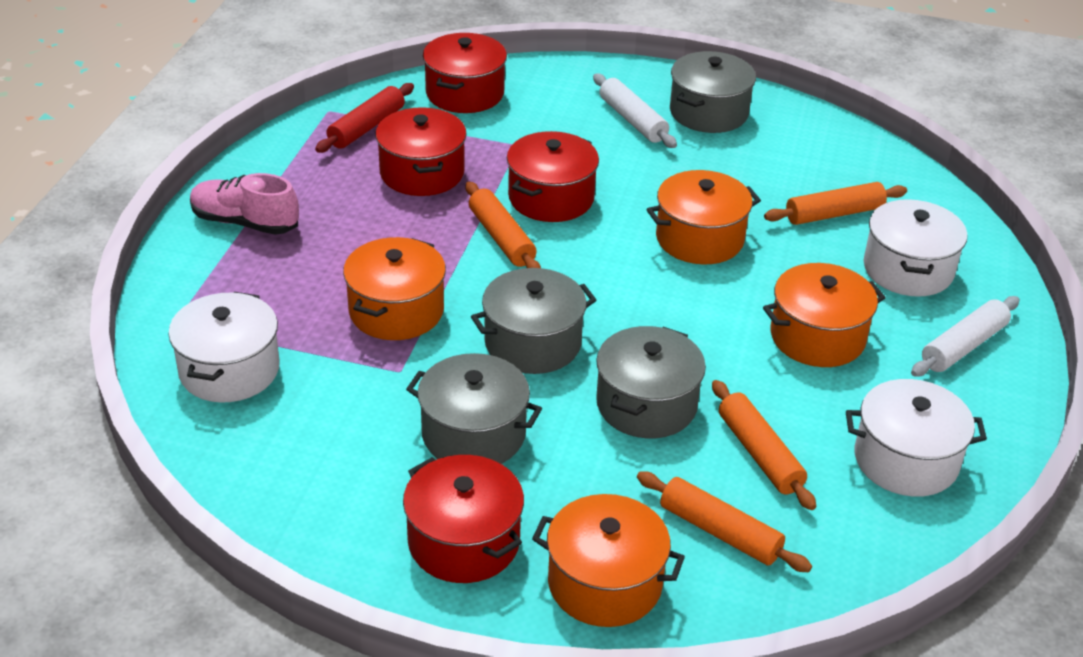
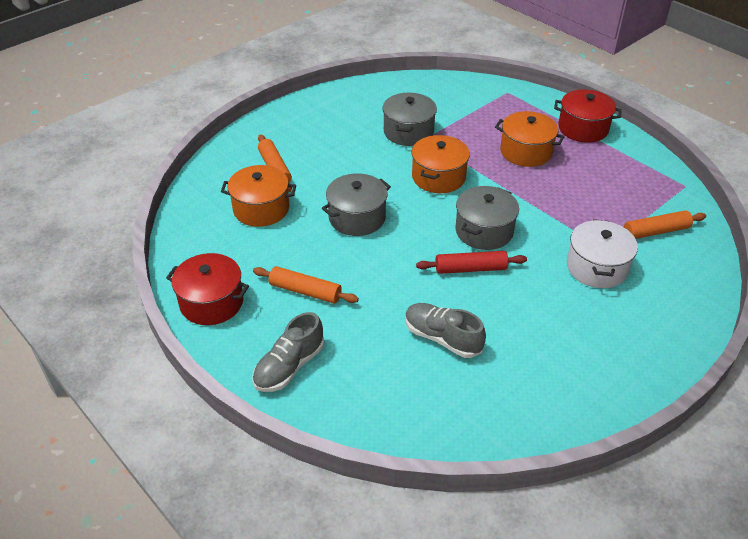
grey pot: 4 -> 3
grey shoe: 0 -> 2
orange pot: 4 -> 3
orange rolling pin: 4 -> 3
pink shoe: 1 -> 0
red pot: 4 -> 2
white pot: 3 -> 1
white rolling pin: 2 -> 0

